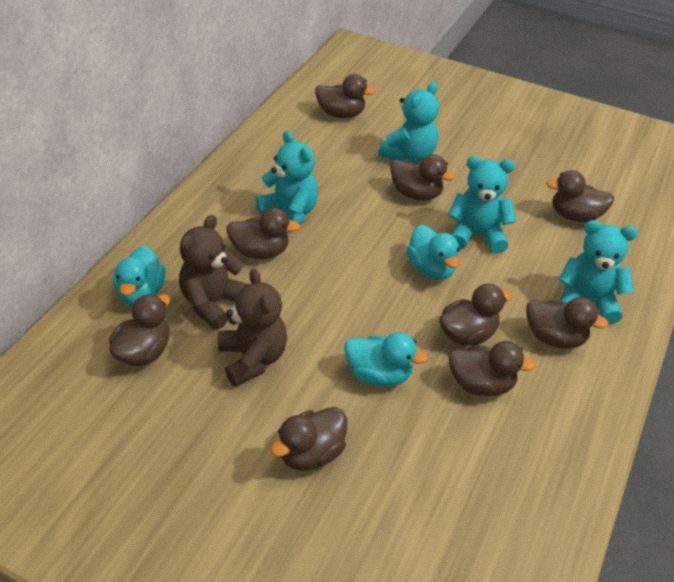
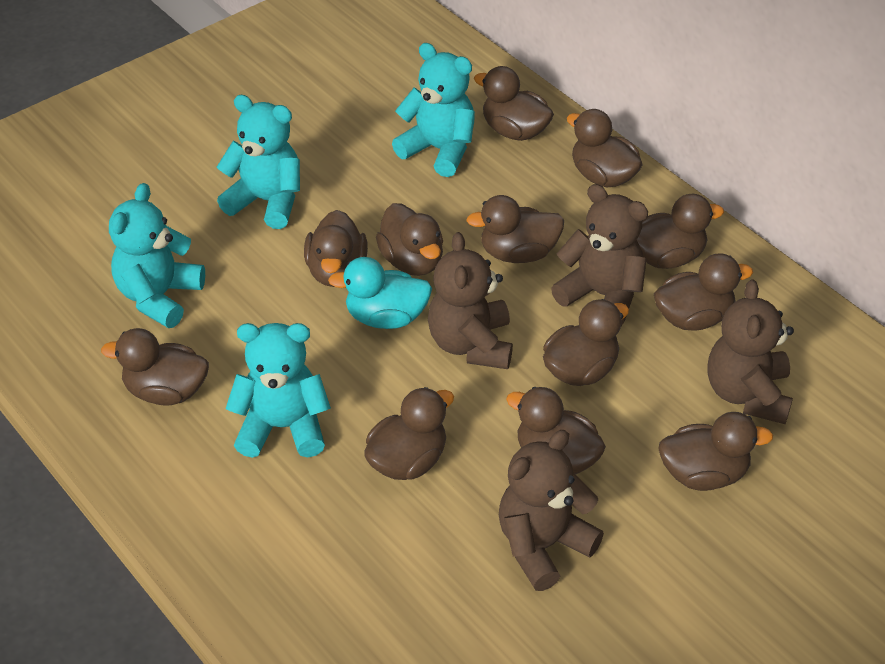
brown duck: 9 -> 12
brown teddy bear: 2 -> 4
turquoise duck: 3 -> 1

